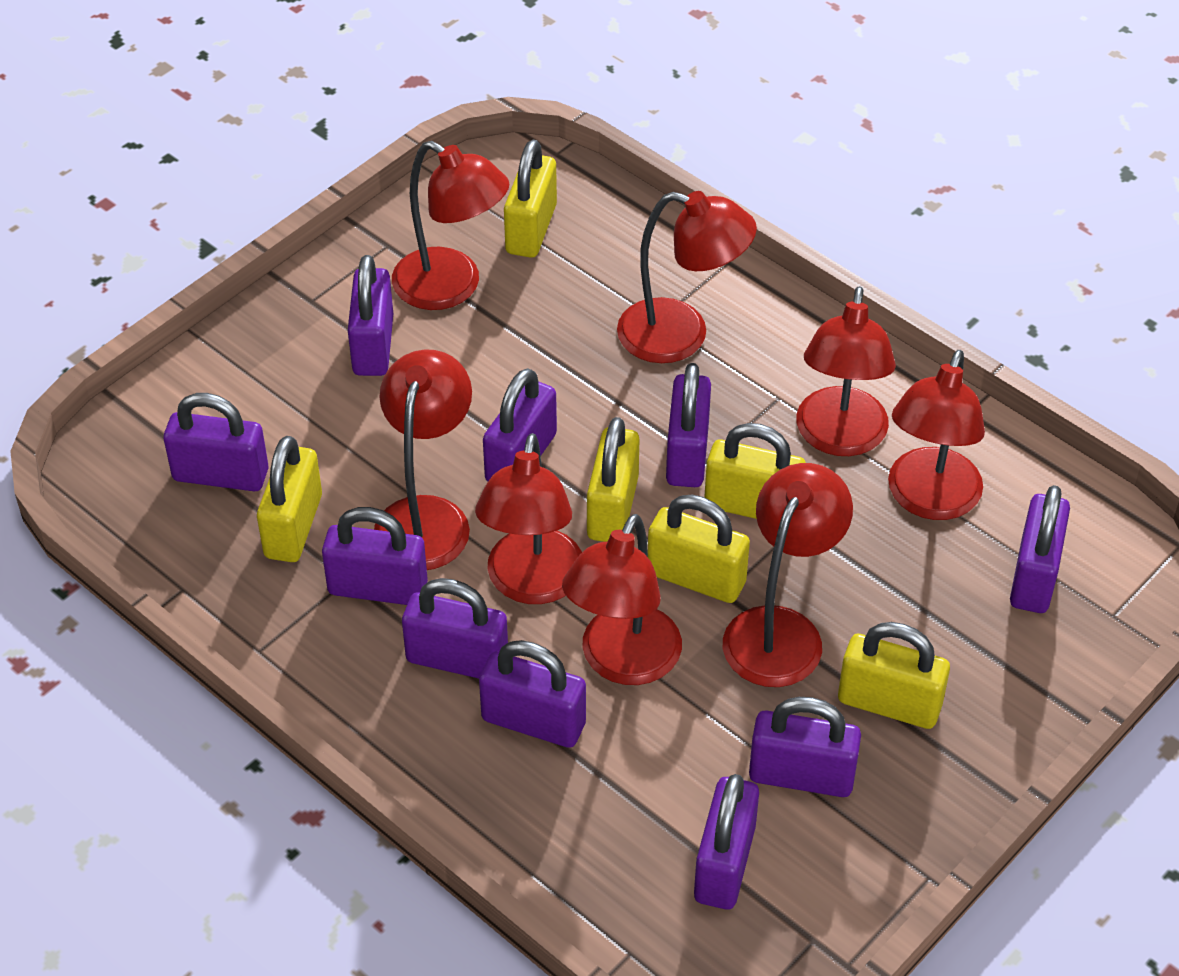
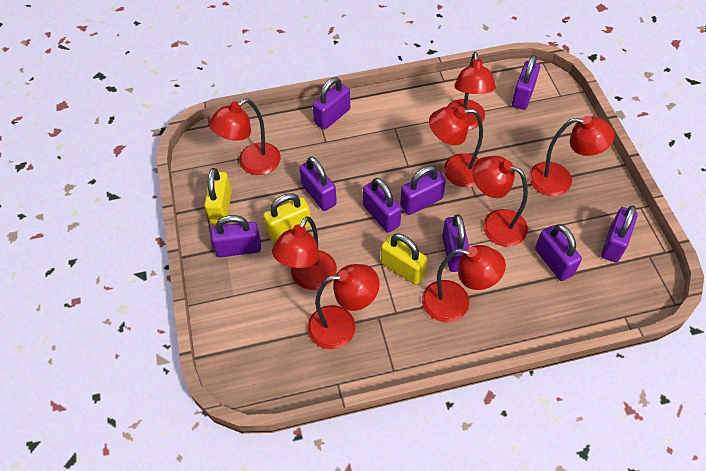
purple padlock: 10 -> 9
yellow padlock: 6 -> 3

